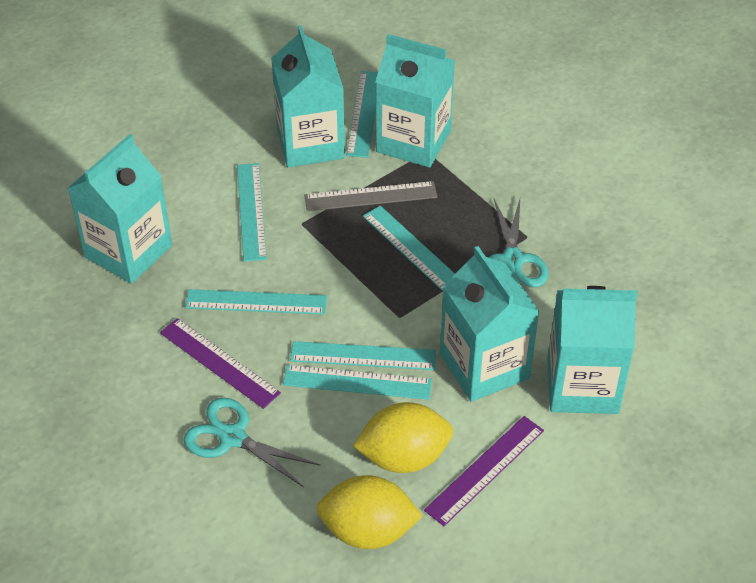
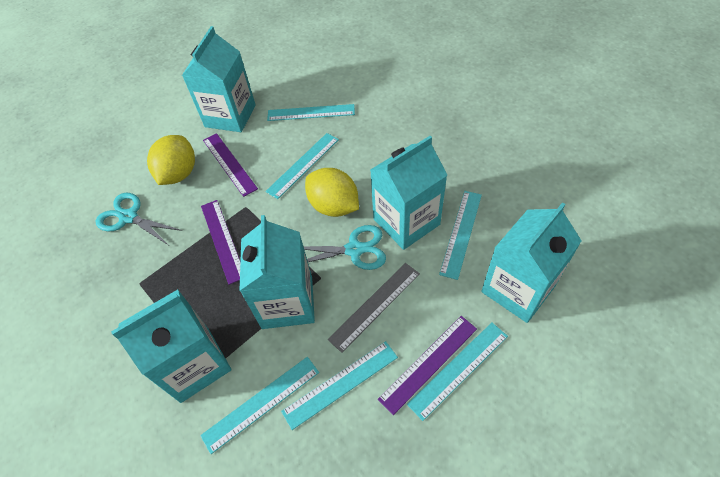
purple ruler: 2 -> 3

